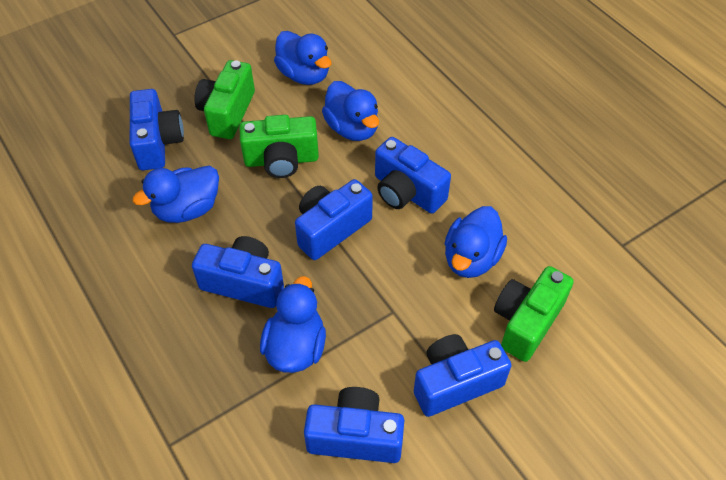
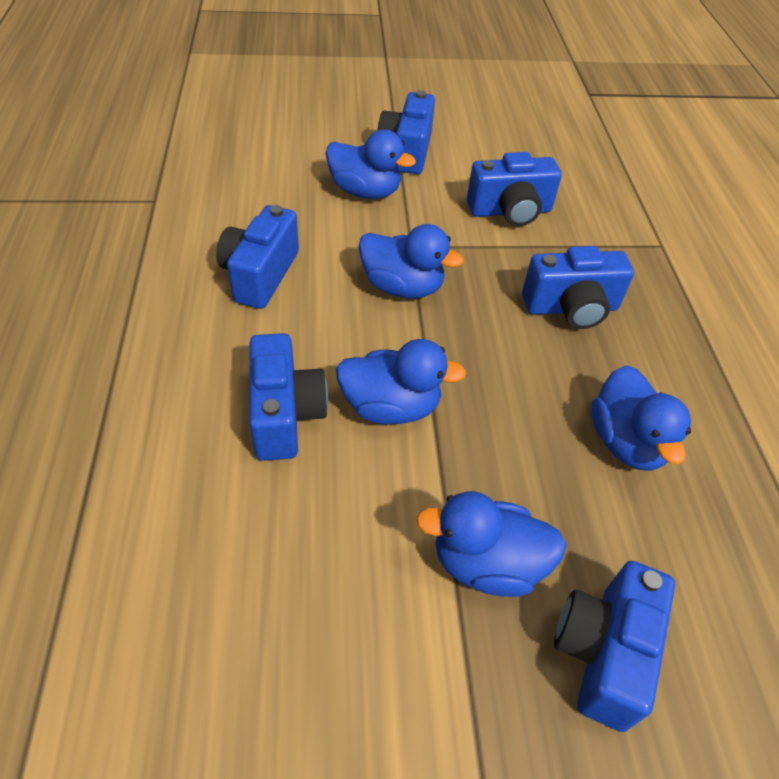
green camera: 3 -> 0

